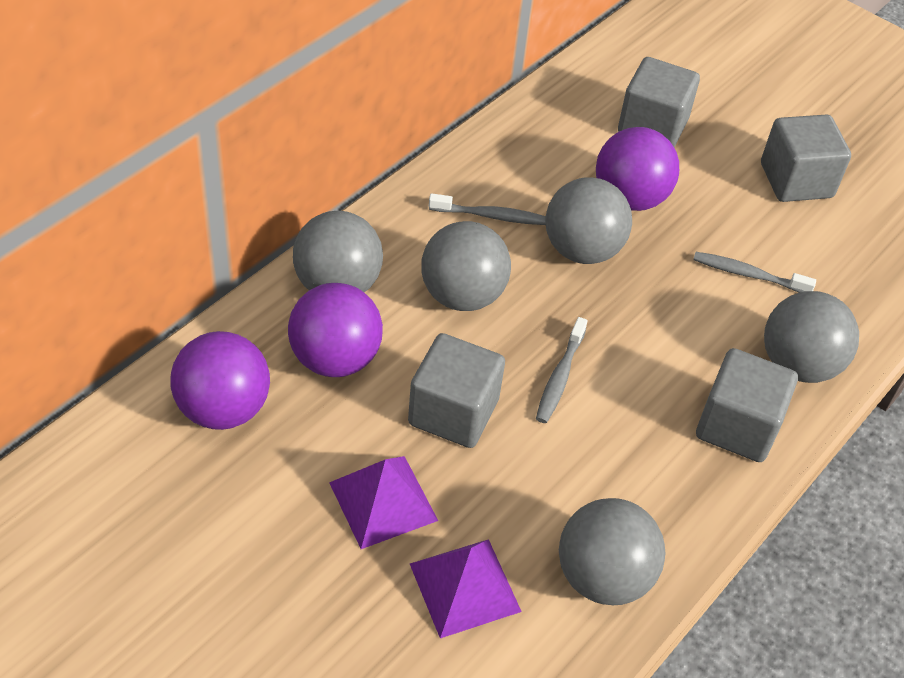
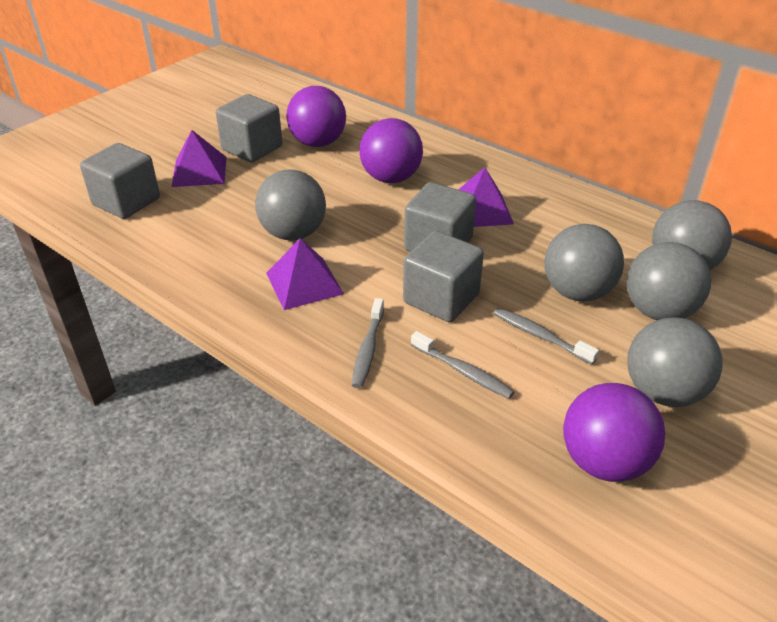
purple pyramid: 2 -> 3

